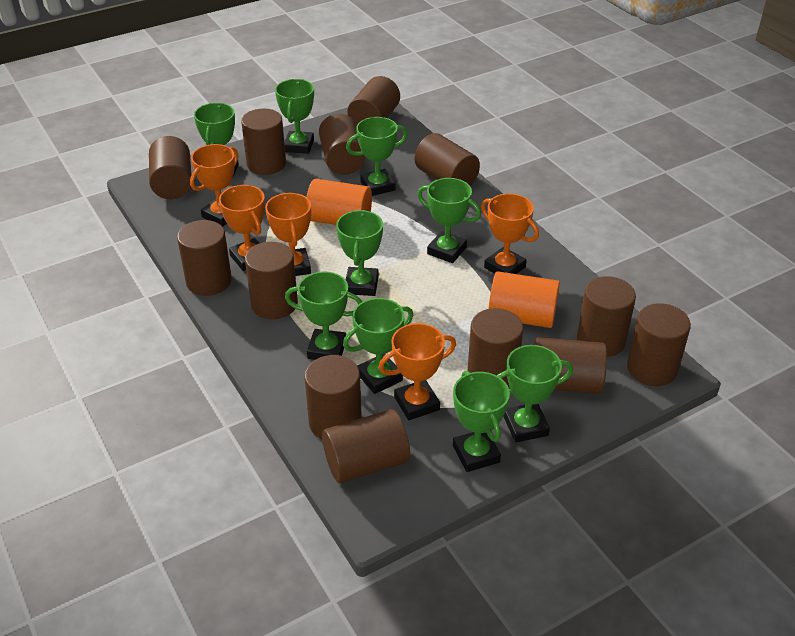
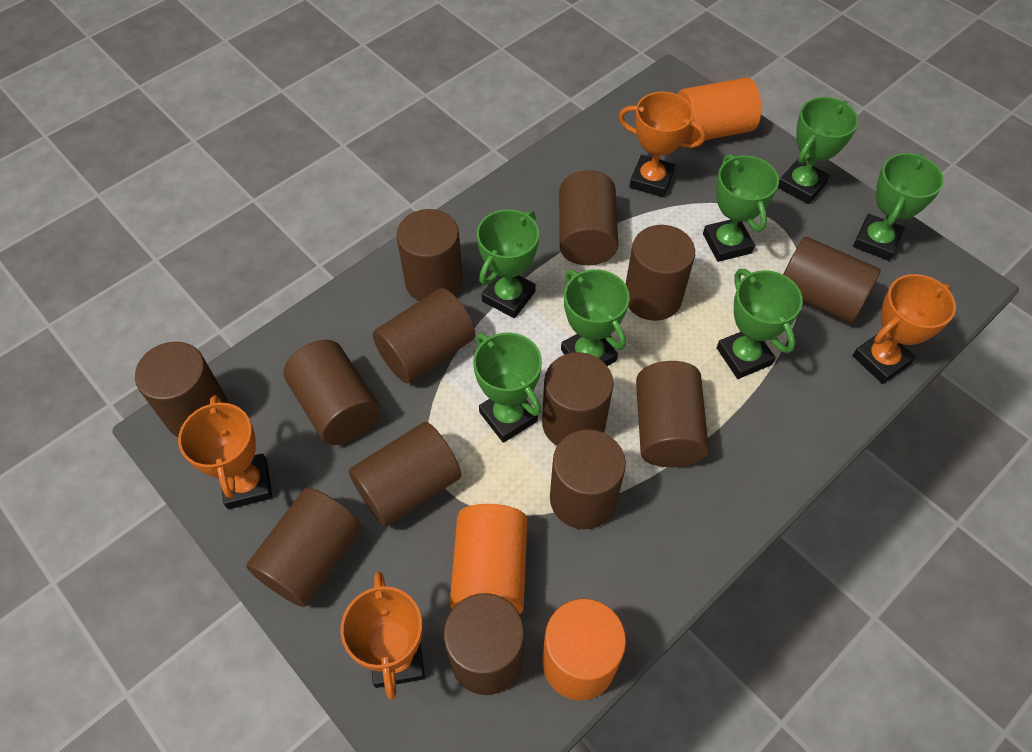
green trophy: 9 -> 7
orange cylinder: 2 -> 3
orange trophy: 5 -> 4

